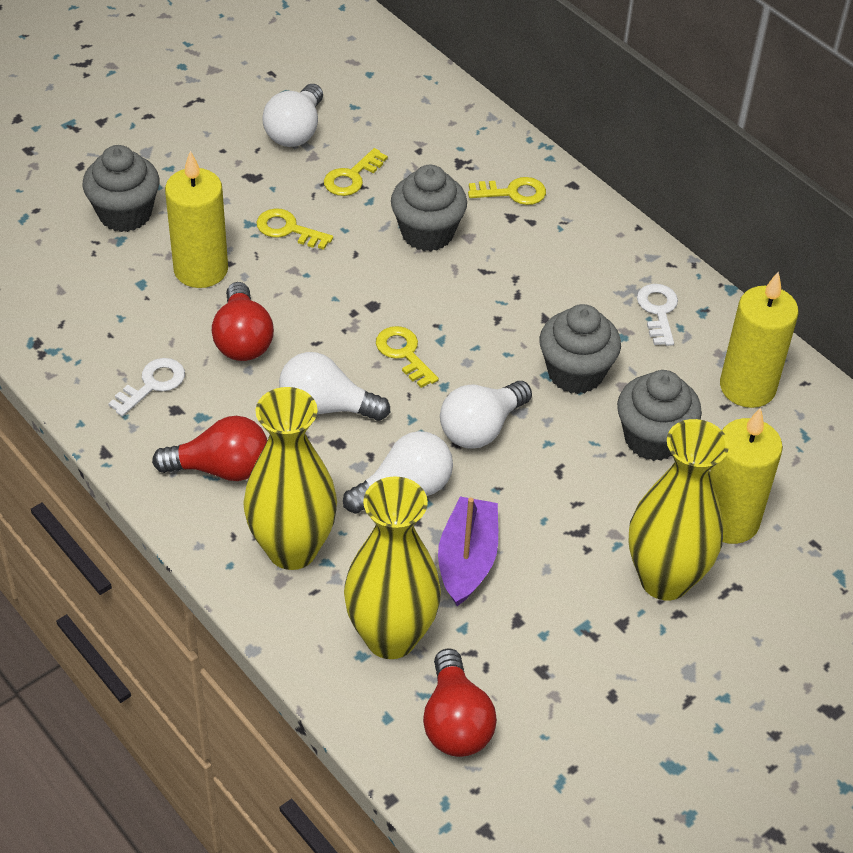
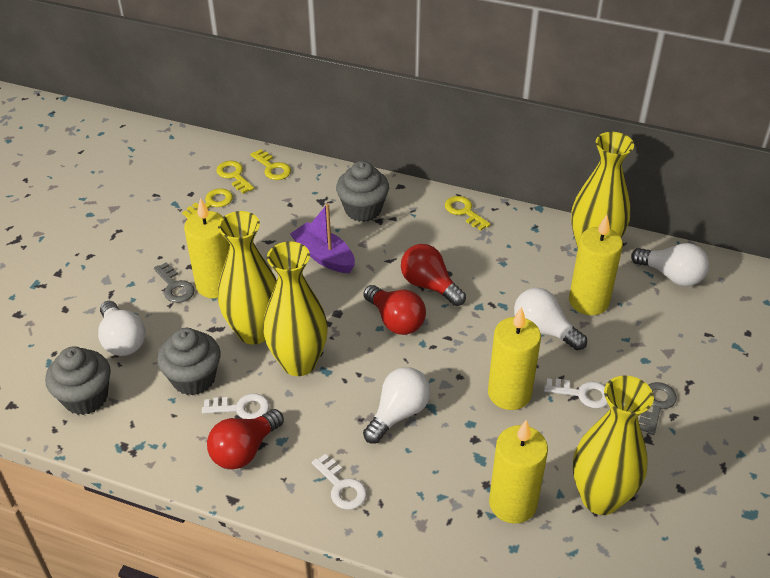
grey cupcake: 4 -> 3
grey key: 0 -> 2
white key: 2 -> 3
yellow candle: 3 -> 4
yellow vase: 3 -> 4

